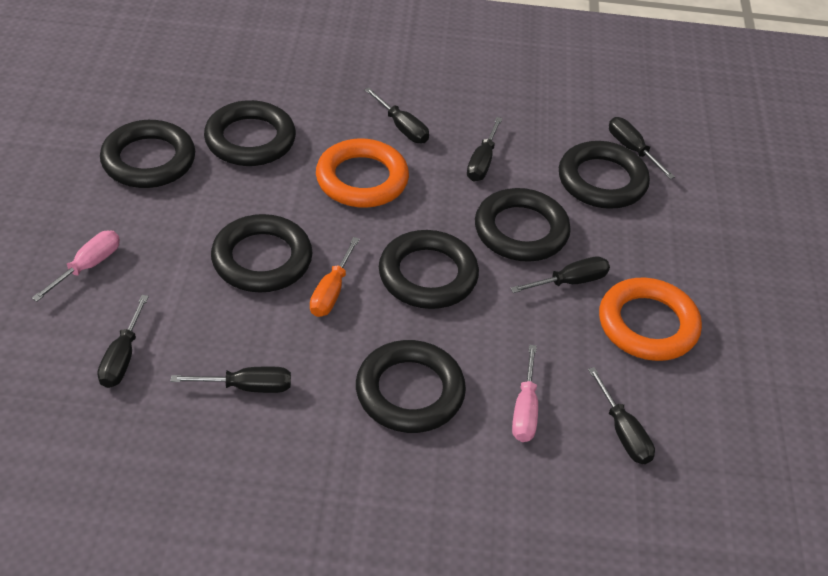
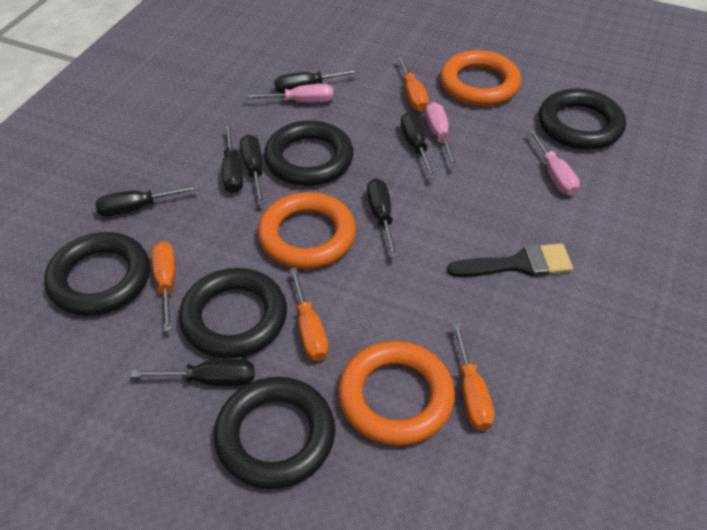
black brush: 0 -> 1
black ring: 7 -> 5
orange ring: 2 -> 3
orange screwdriver: 1 -> 4
pink screwdriver: 2 -> 3

